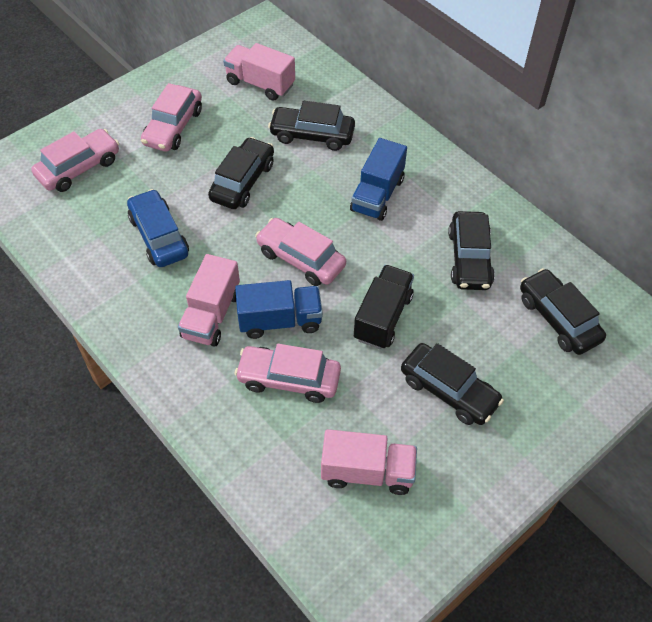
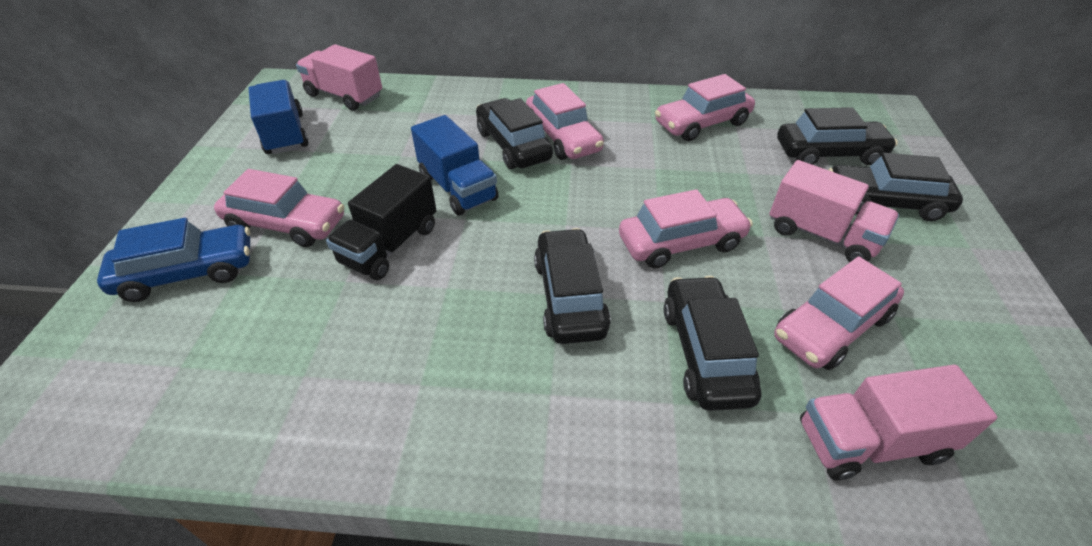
pink car: 4 -> 5

